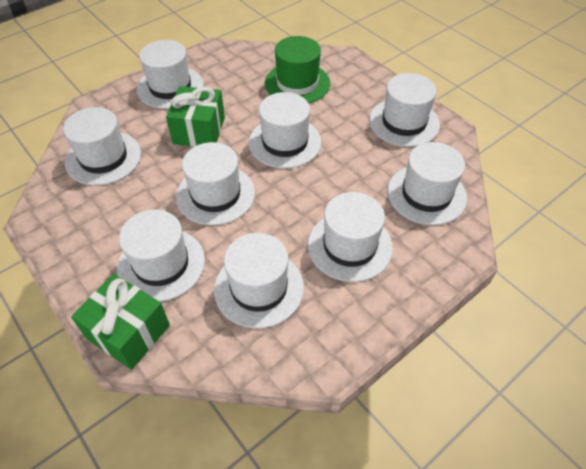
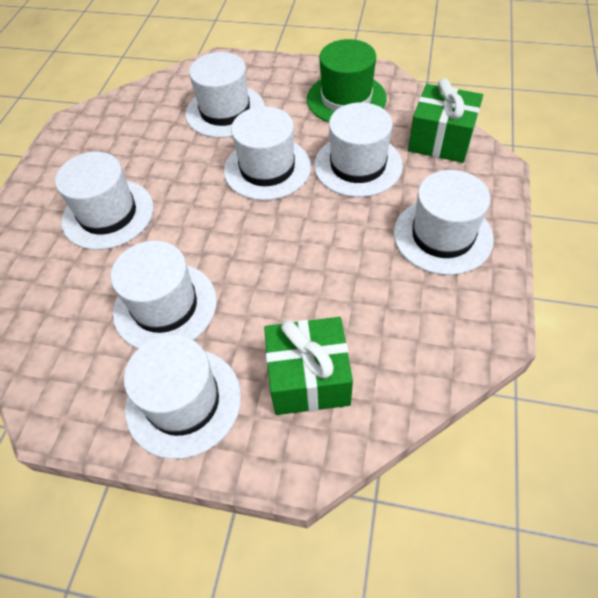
white hat: 9 -> 7

